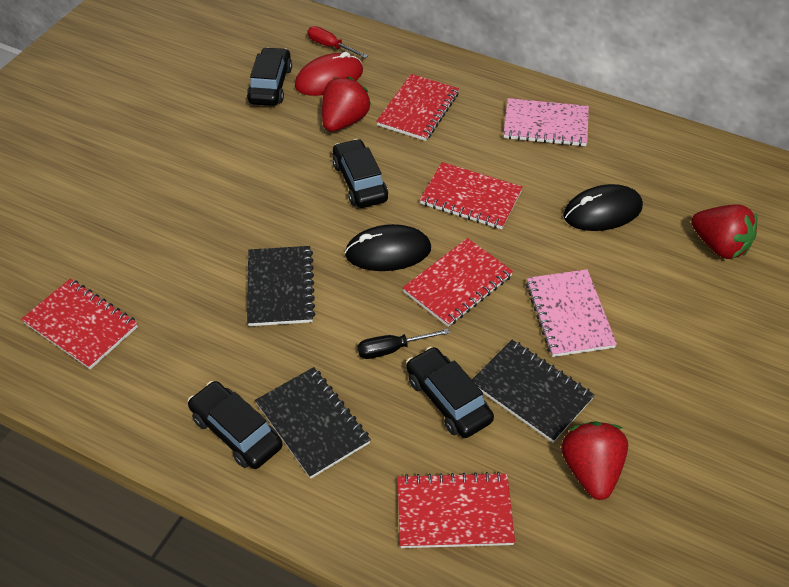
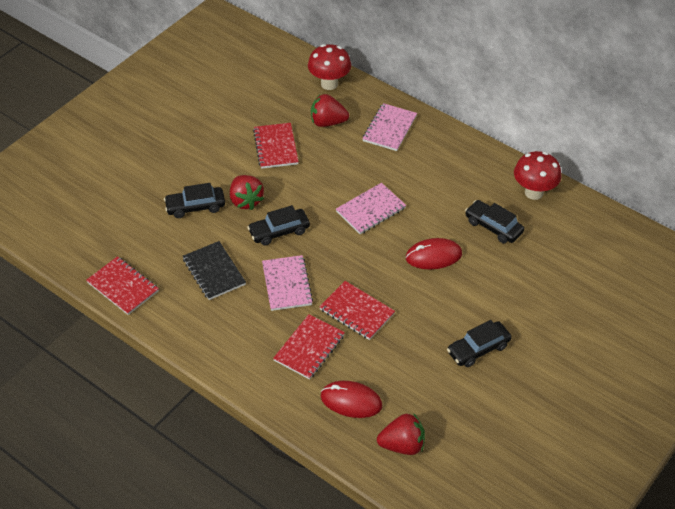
black mouse: 2 -> 0
black notebook: 3 -> 1
black screwdriver: 1 -> 0
pink notebook: 2 -> 3
red mouse: 1 -> 2
red mushroom: 0 -> 2
red notebook: 5 -> 4
red screwdriver: 1 -> 0

